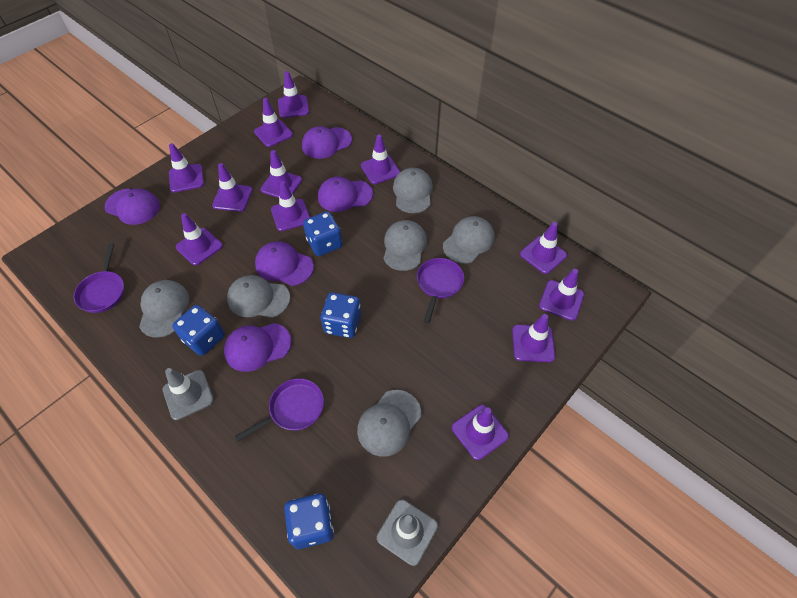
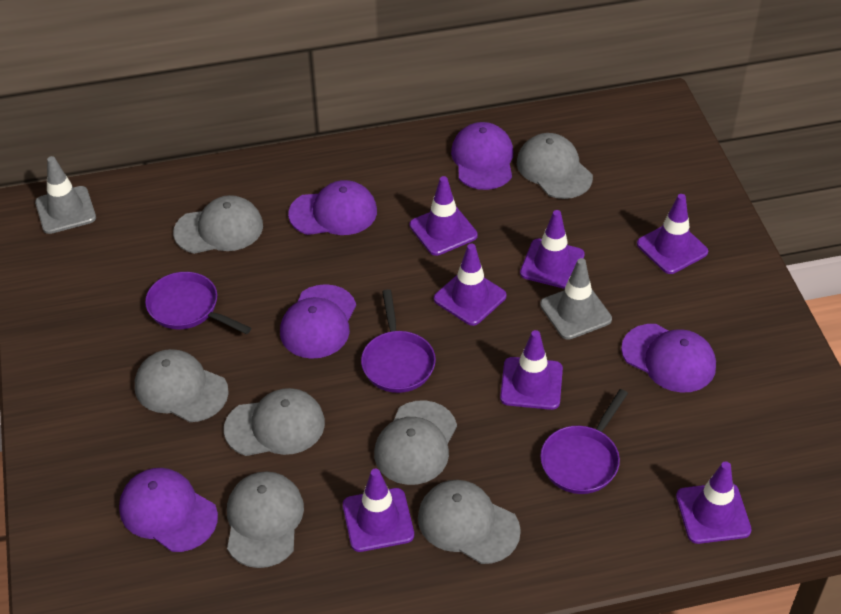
blue dice: 4 -> 0
grey cap: 6 -> 7
purple traffic cone: 12 -> 7

